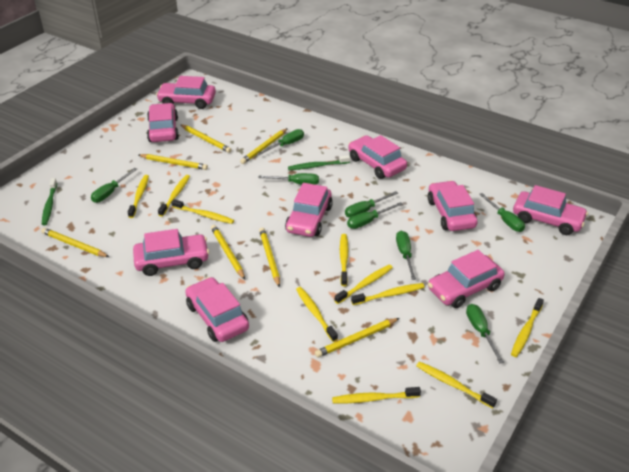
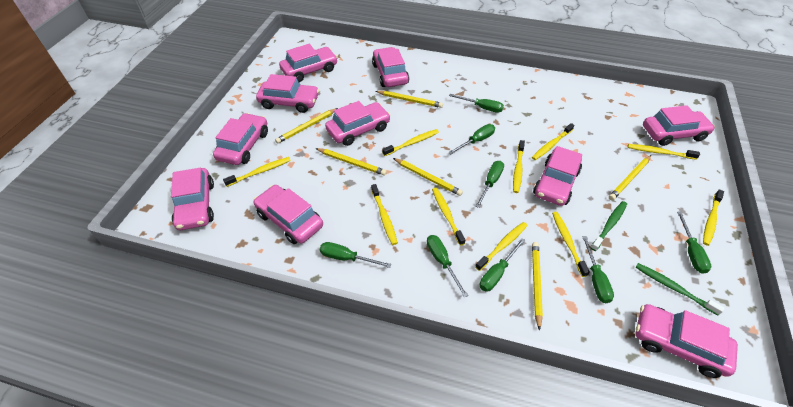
pink car: 9 -> 10
yellow pencil: 7 -> 6

